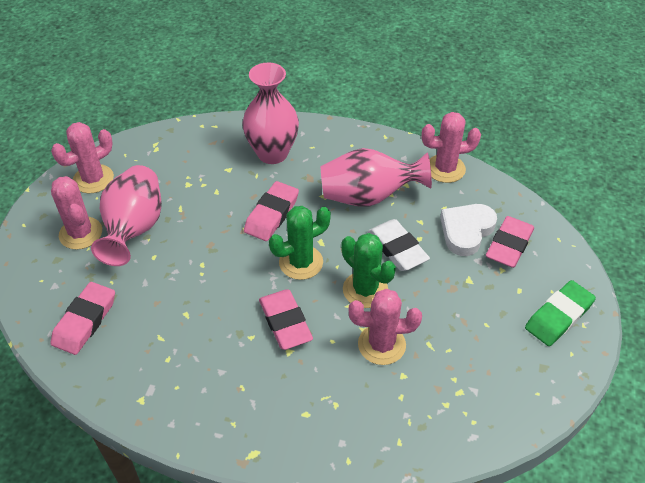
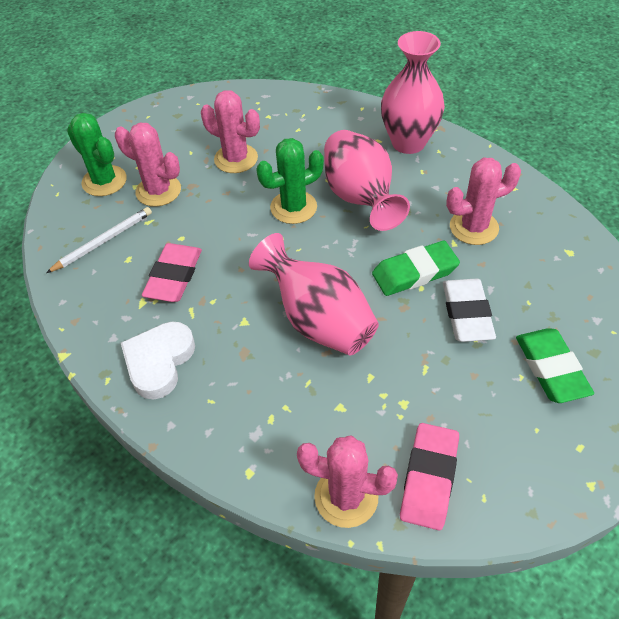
green eraser: 1 -> 2
pink eraser: 4 -> 2
white pencil: 0 -> 1

